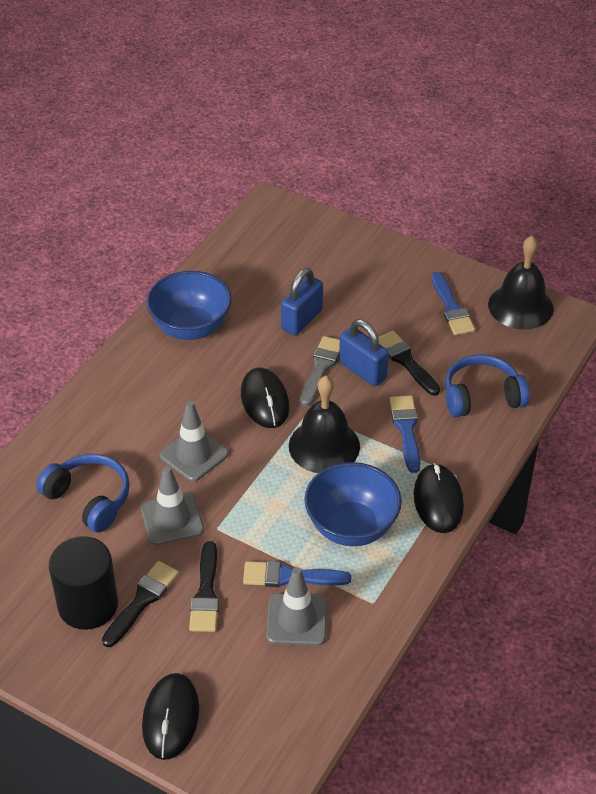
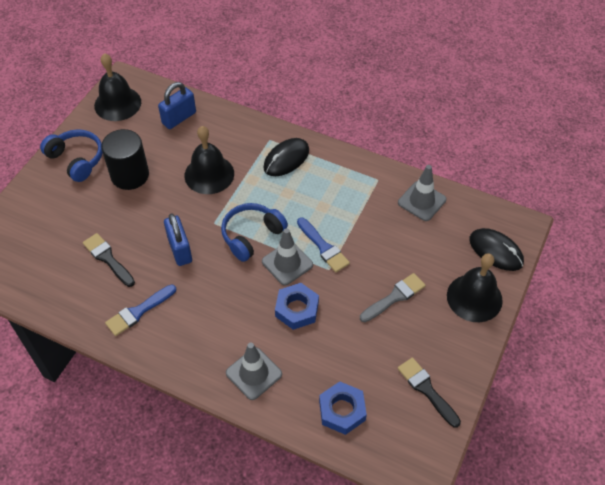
black bell: 2 -> 3
black brush: 3 -> 2
black mouse: 3 -> 2
blue bowl: 2 -> 0
blue brush: 3 -> 2
blue nut: 0 -> 2

